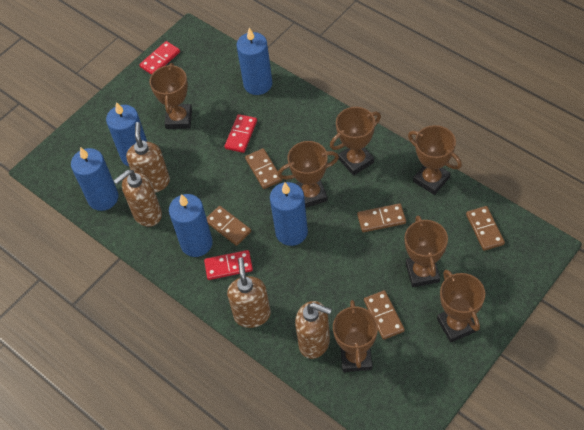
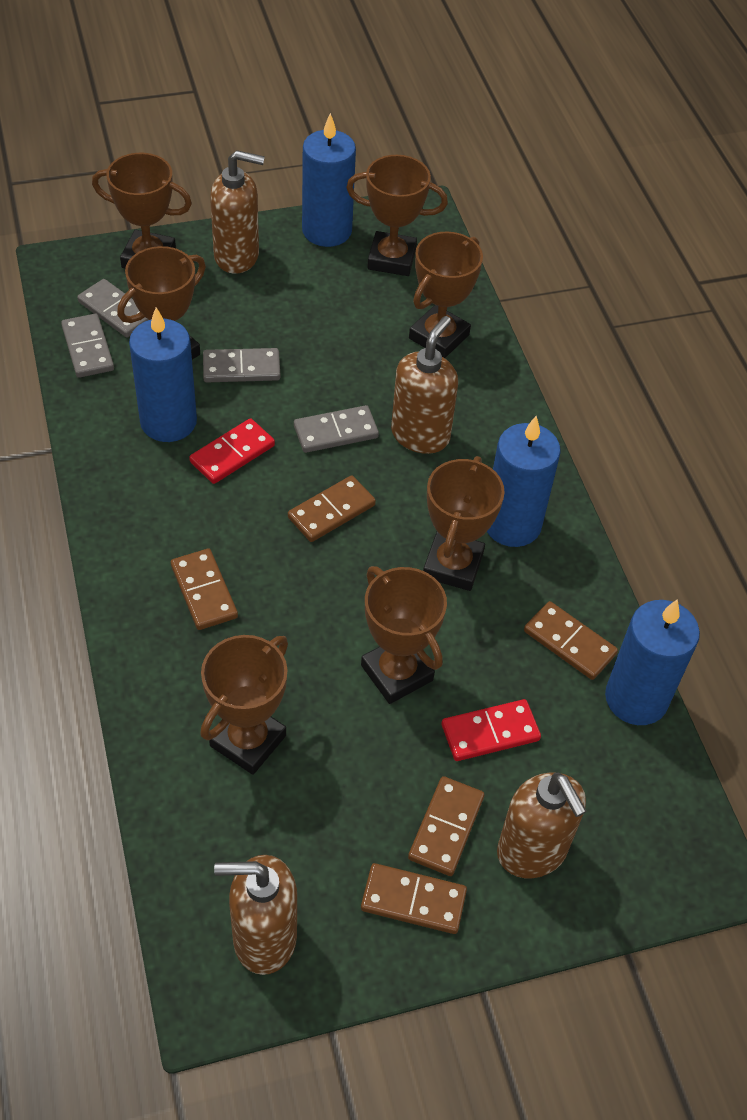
blue candle: 5 -> 4
grey domino: 0 -> 4
red domino: 3 -> 2

